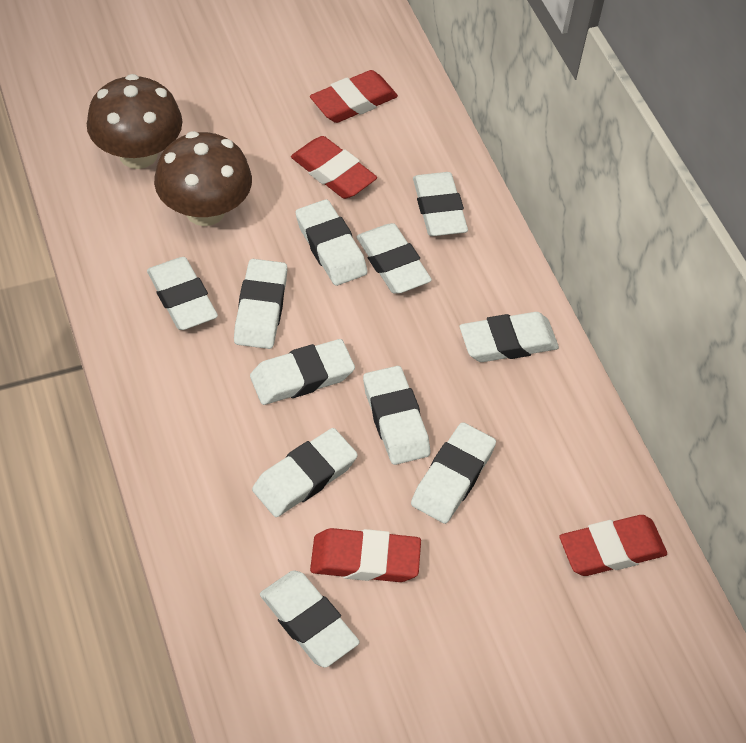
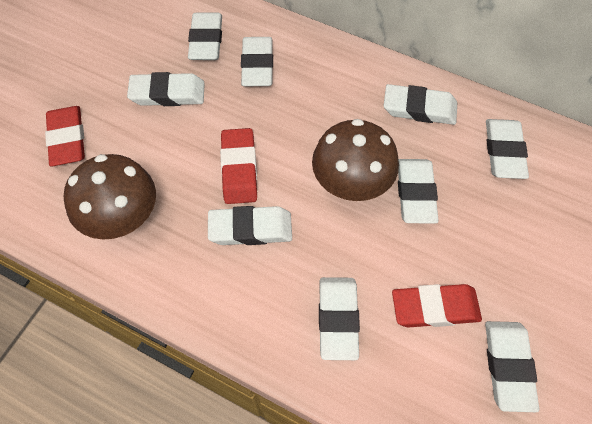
red eraser: 4 -> 3
white eraser: 11 -> 9

